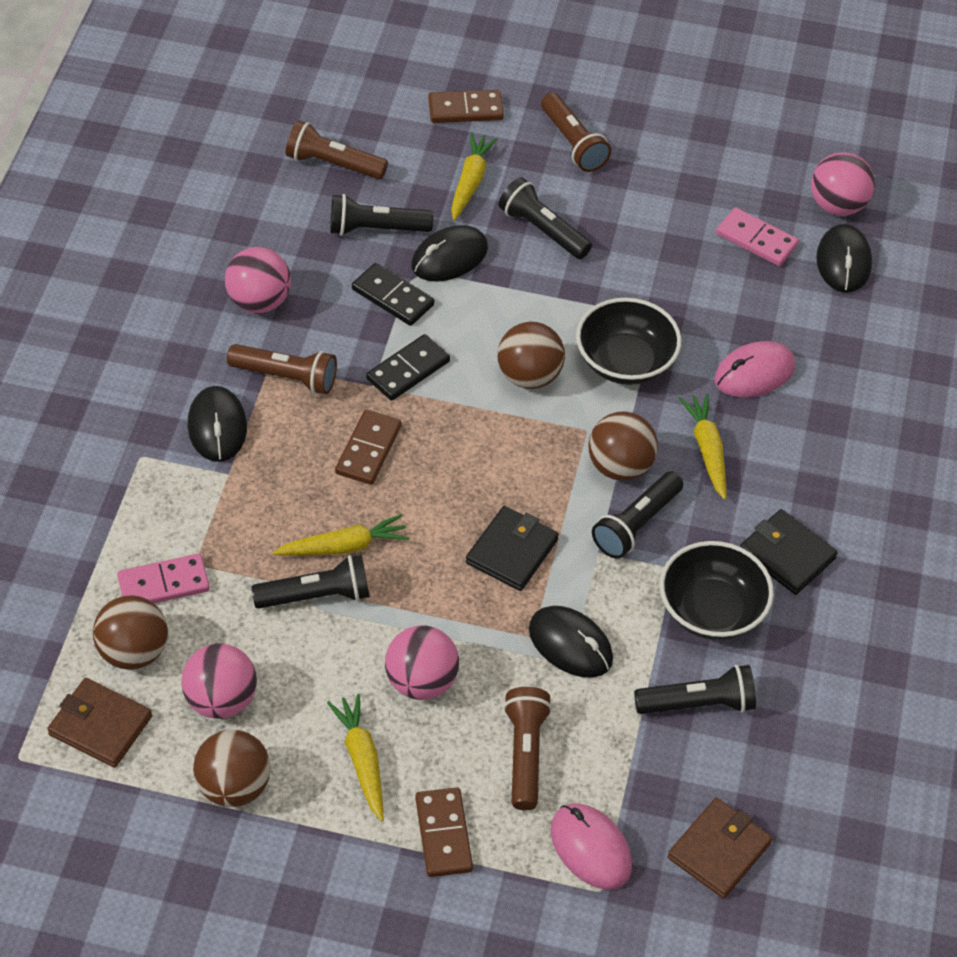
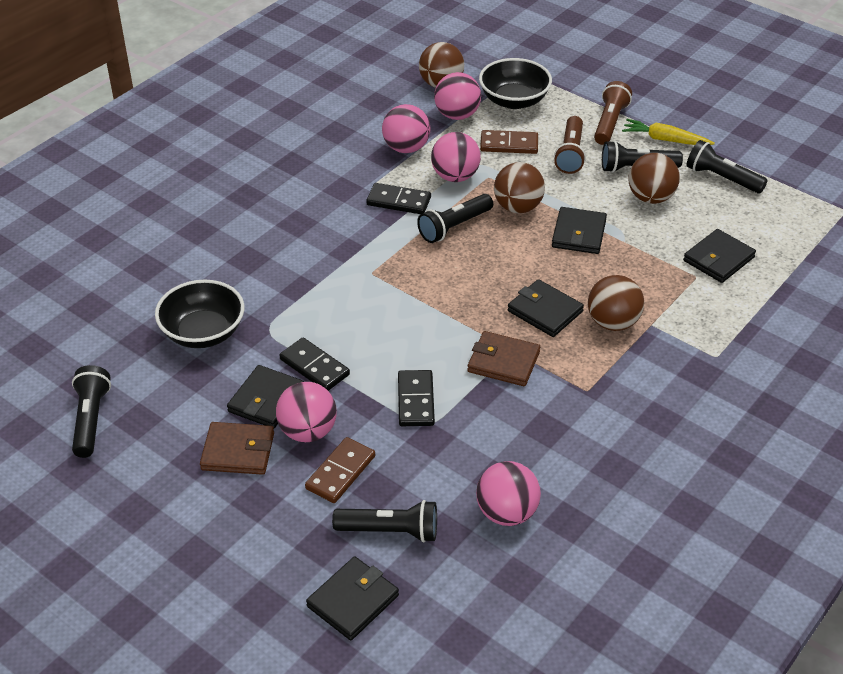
black domino: 2 -> 3
black mouse: 4 -> 0
black wallet: 2 -> 5
brown domino: 3 -> 2
brown flashlight: 4 -> 2
pink ball: 4 -> 5
pink domino: 2 -> 0
pink mouse: 2 -> 0
yellow carrot: 4 -> 1

